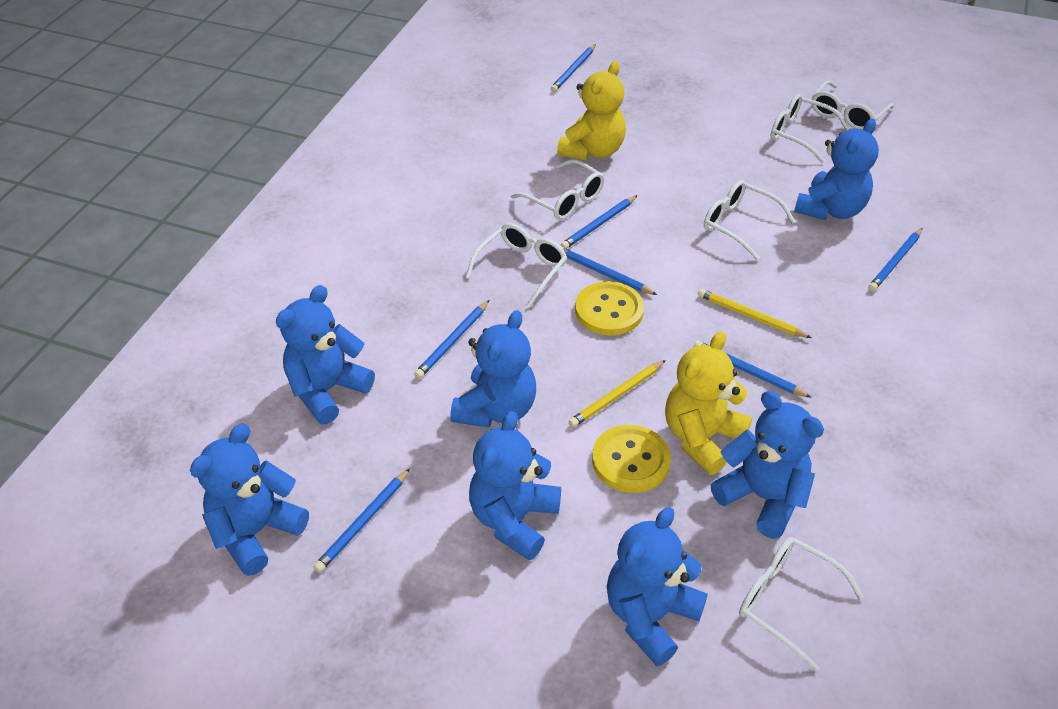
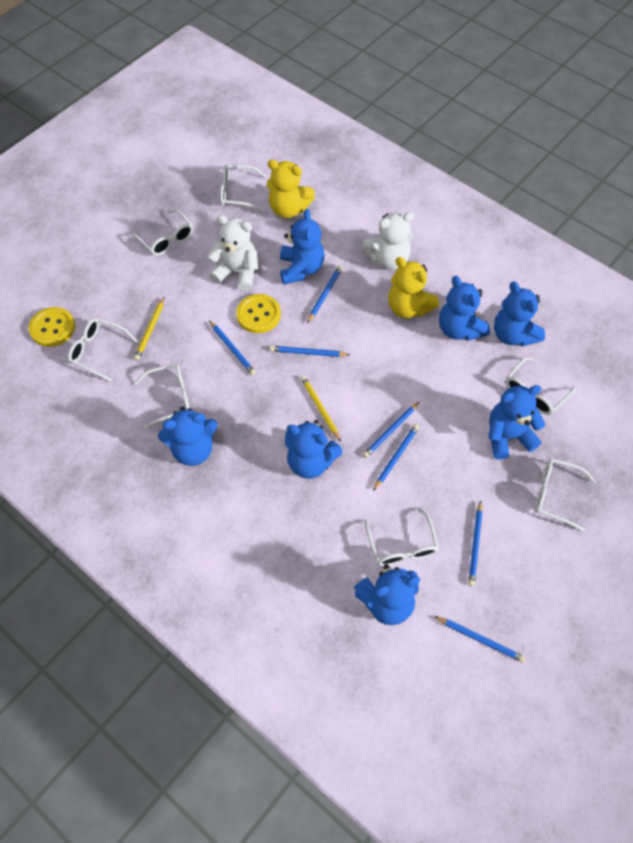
white glasses: 6 -> 7
white teddy bear: 0 -> 2

